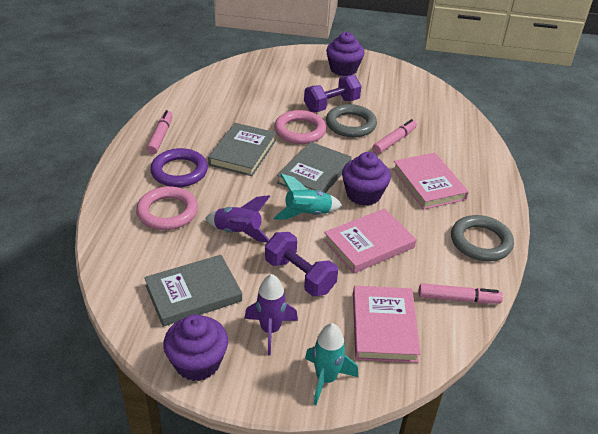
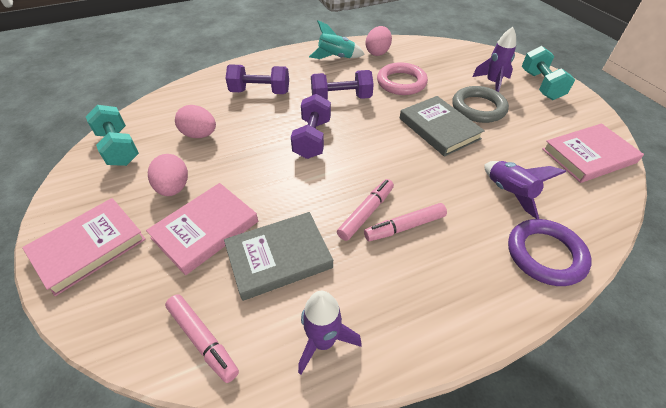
grey book: 3 -> 2
grey ring: 2 -> 1
pink egg: 0 -> 3
pink ring: 2 -> 1
purple cupcake: 3 -> 0
purple dumbbell: 2 -> 3
purple rocket: 2 -> 3
turquoise dumbbell: 0 -> 2
turquoise rocket: 2 -> 1

